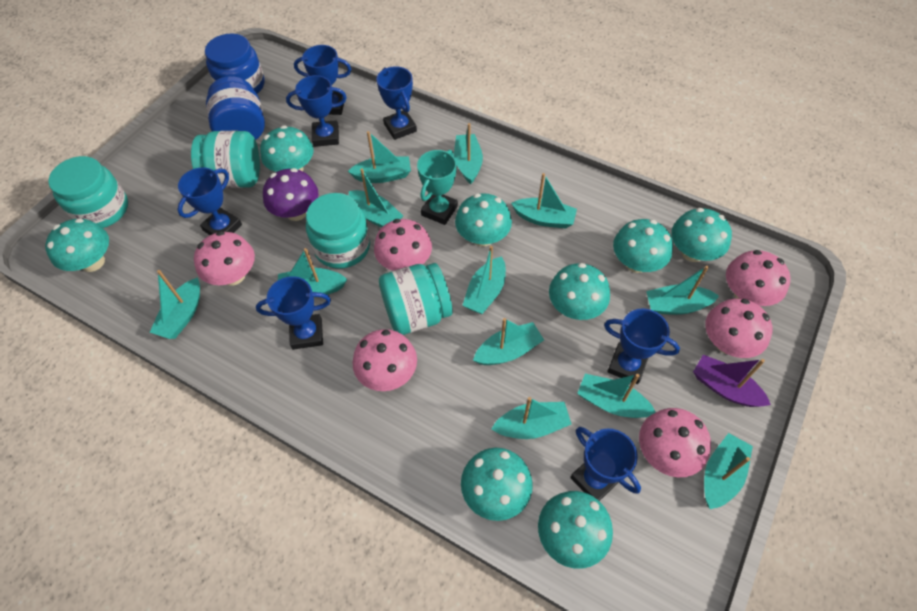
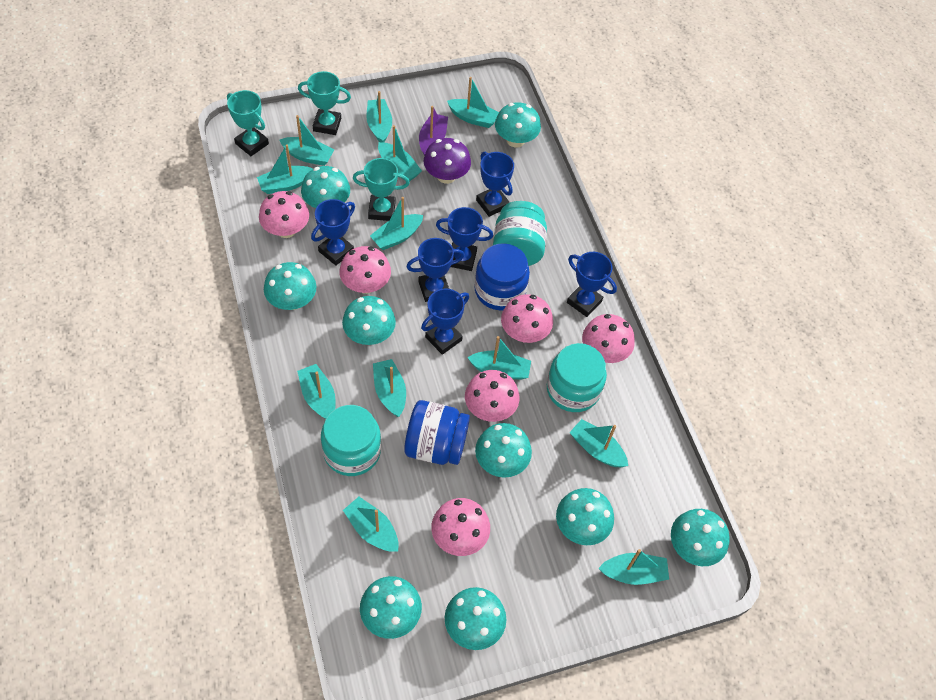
blue trophy: 7 -> 6
turquoise jar: 4 -> 3
turquoise mushroom: 8 -> 9
turquoise trophy: 1 -> 3

